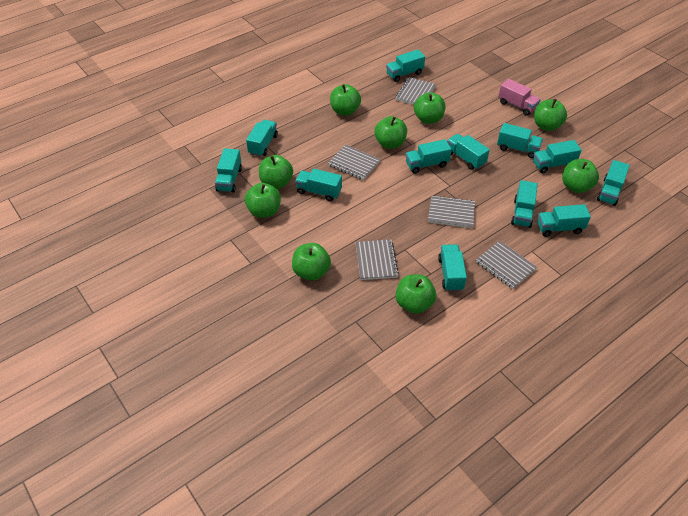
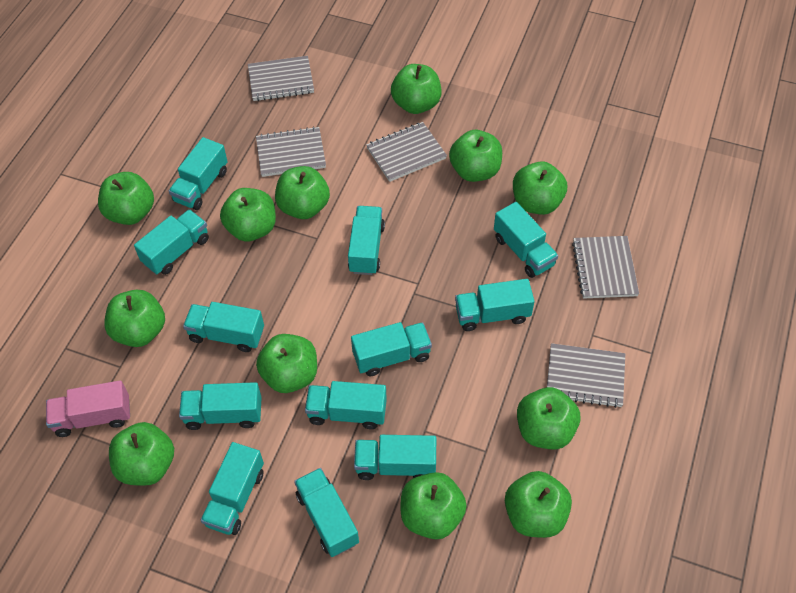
green apple: 9 -> 12

